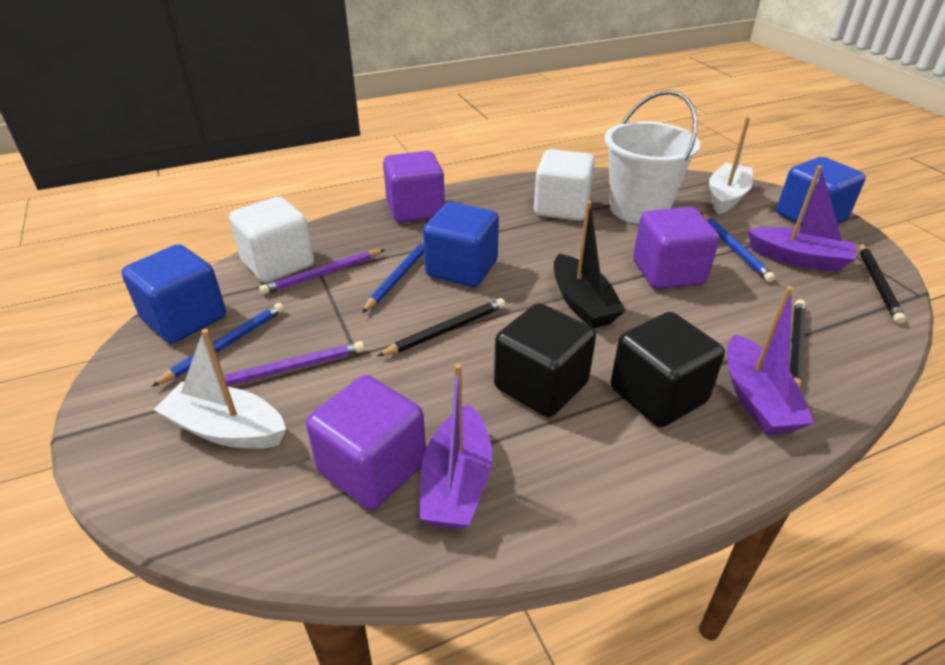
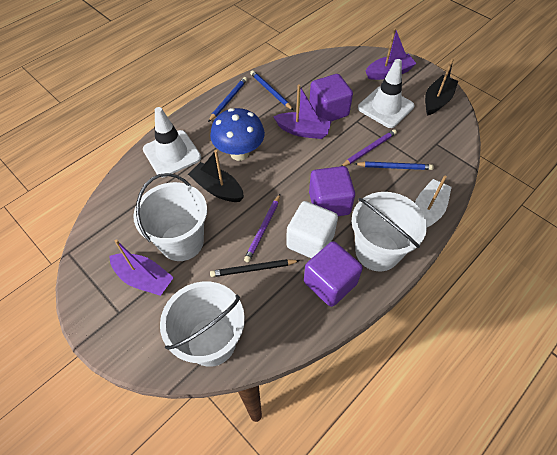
black boat: 1 -> 2
black cube: 2 -> 0
black pencil: 3 -> 1
blue cube: 3 -> 0
blue mushroom: 0 -> 1
white boat: 2 -> 1
white bucket: 1 -> 3
white cube: 2 -> 1
white traffic cone: 0 -> 2

